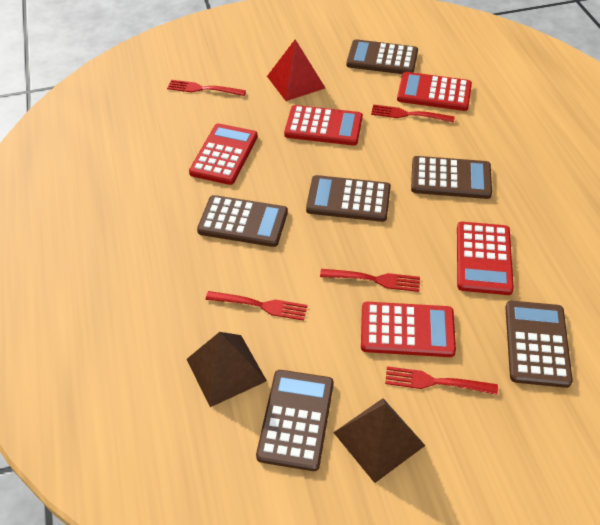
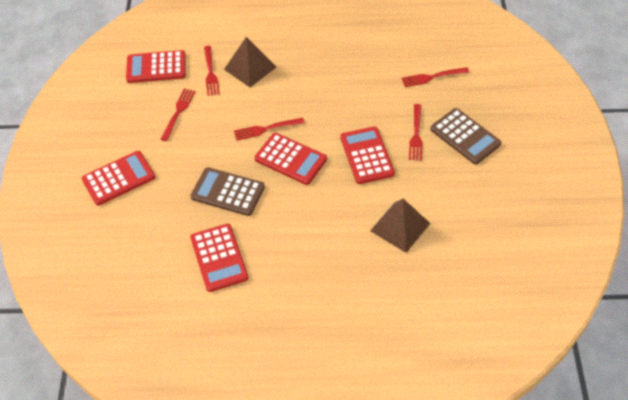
brown calculator: 6 -> 2
red pyramid: 1 -> 0

